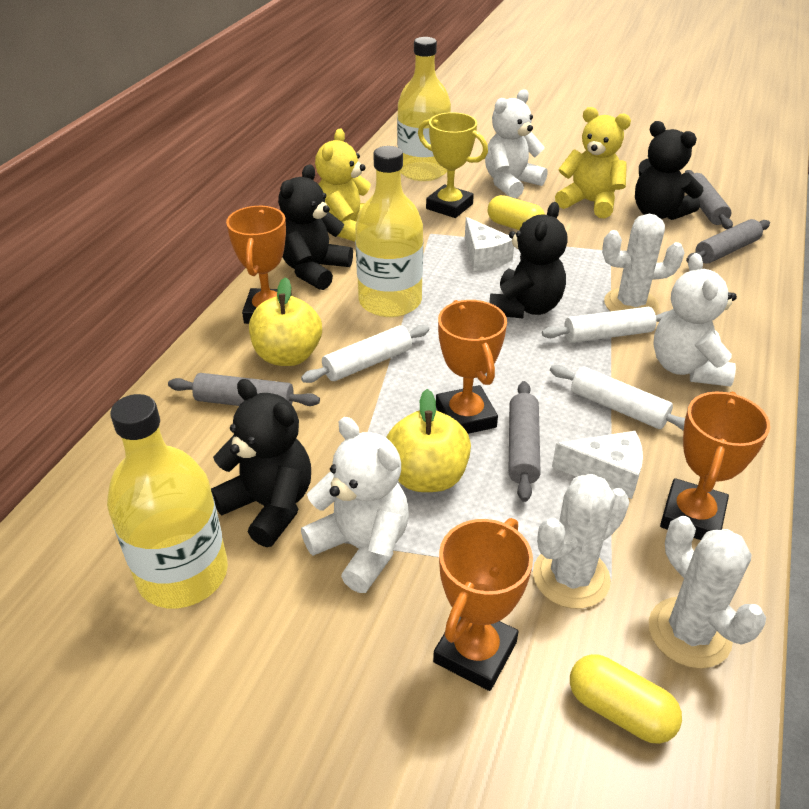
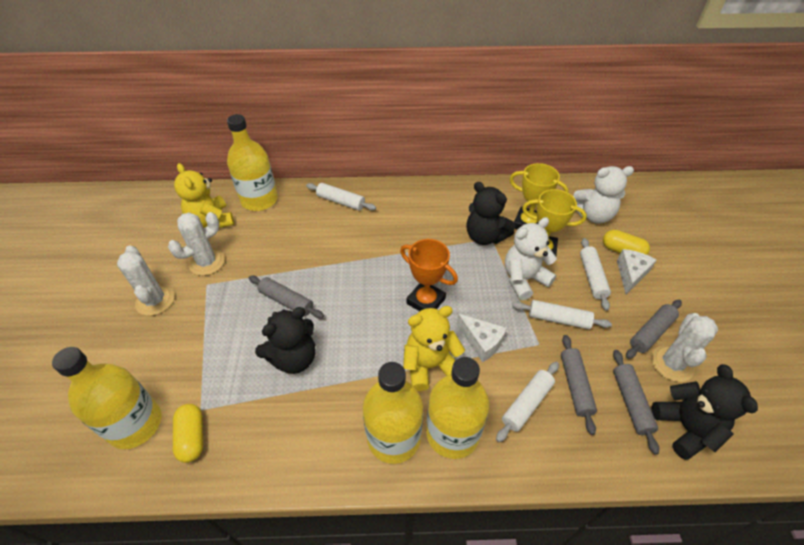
black teddy bear: 4 -> 3
orange trophy: 4 -> 1
white rolling pin: 3 -> 4
white teddy bear: 3 -> 2
yellow apple: 2 -> 0
yellow bottle: 3 -> 4
yellow trophy: 1 -> 2

